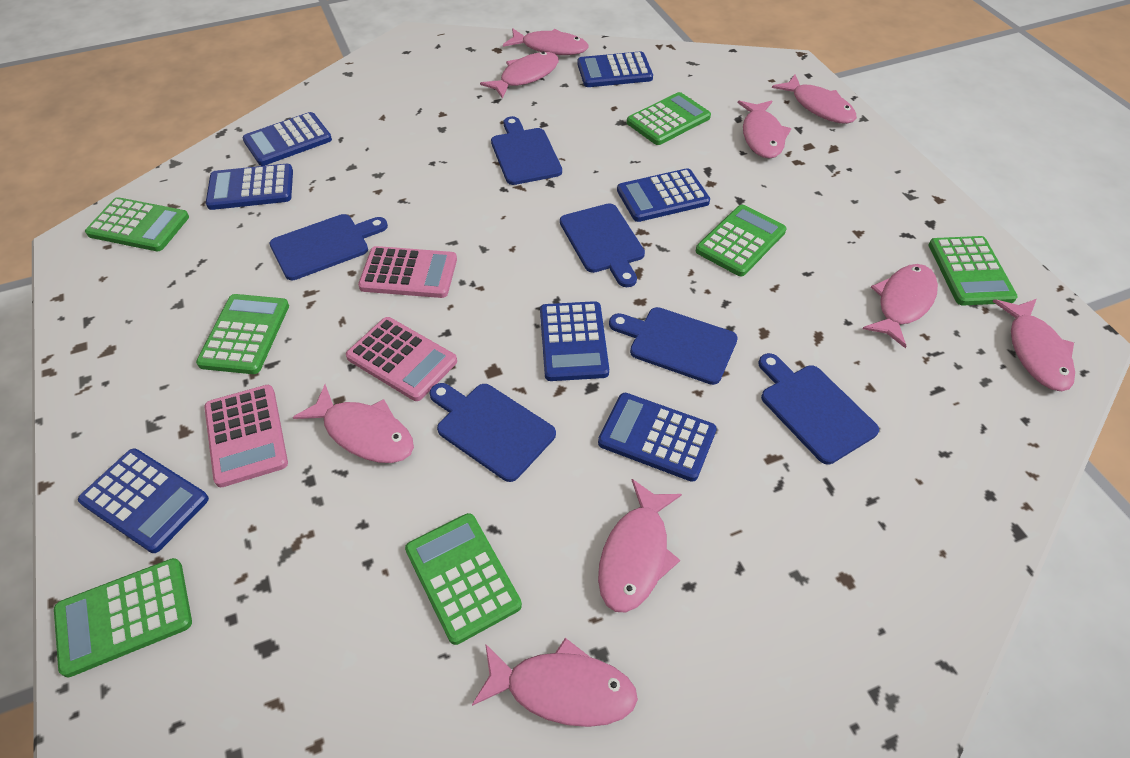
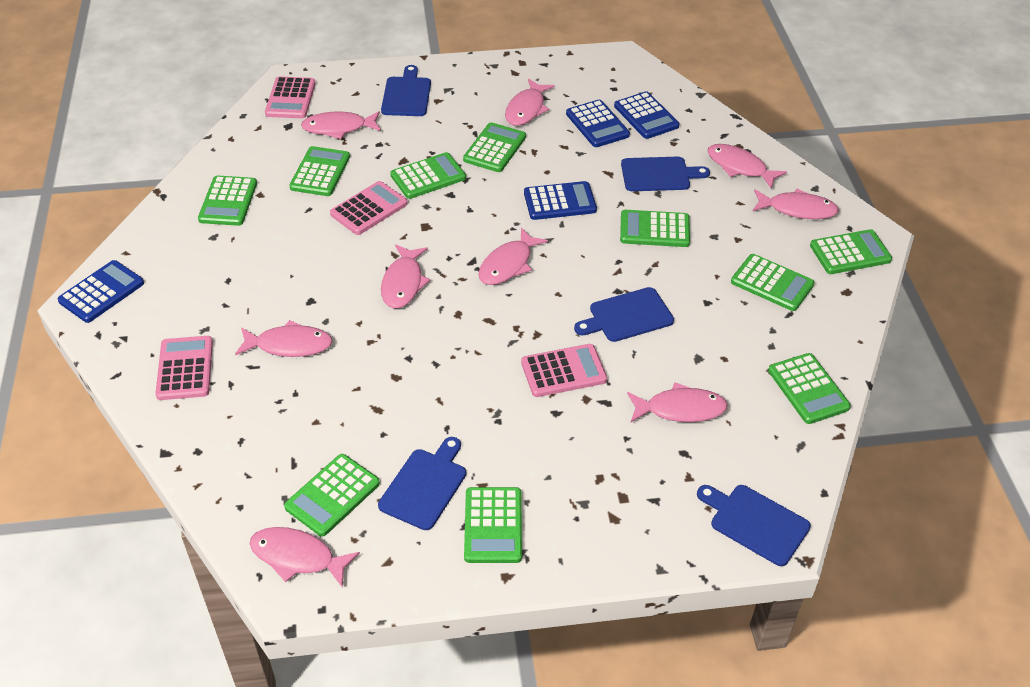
blue calculator: 7 -> 4
blue cutting board: 6 -> 5
green calculator: 7 -> 10
pink calculator: 3 -> 4

